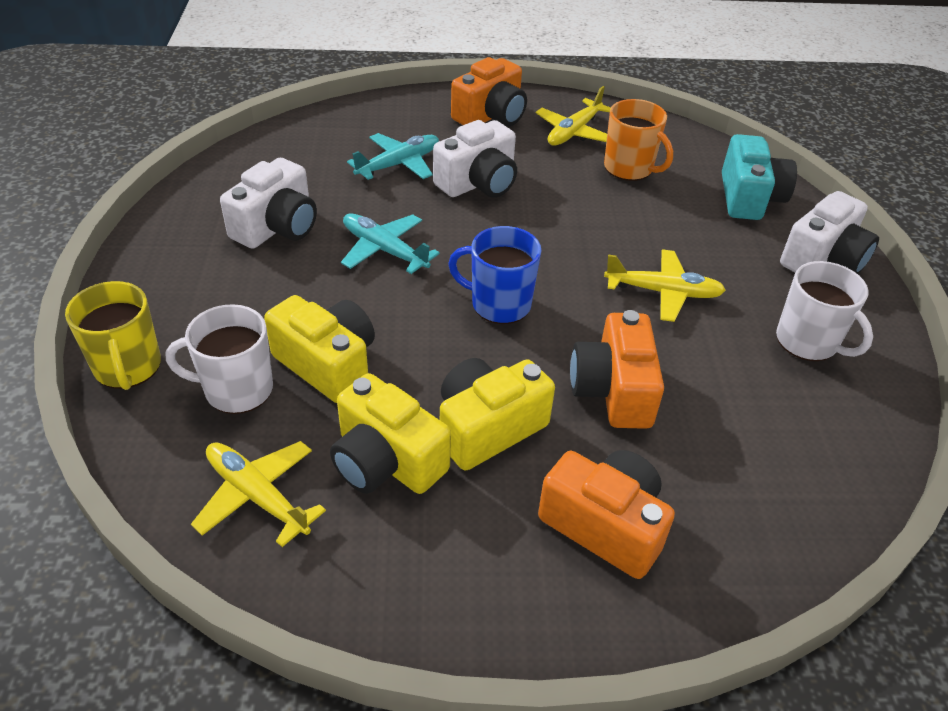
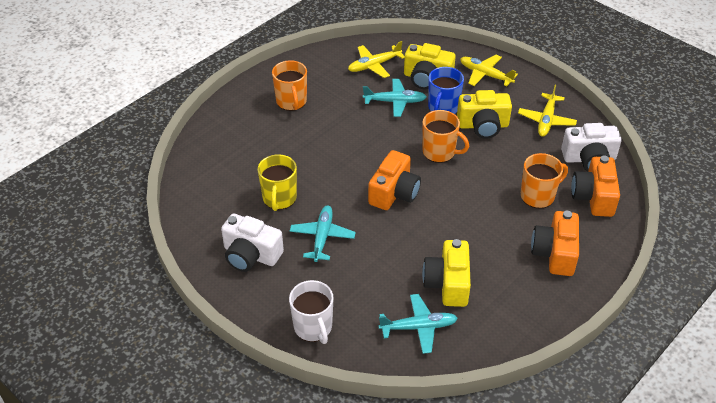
orange mug: 1 -> 3
turquoise camera: 1 -> 0
turquoise plane: 2 -> 3
white camera: 3 -> 2
white mug: 2 -> 1

